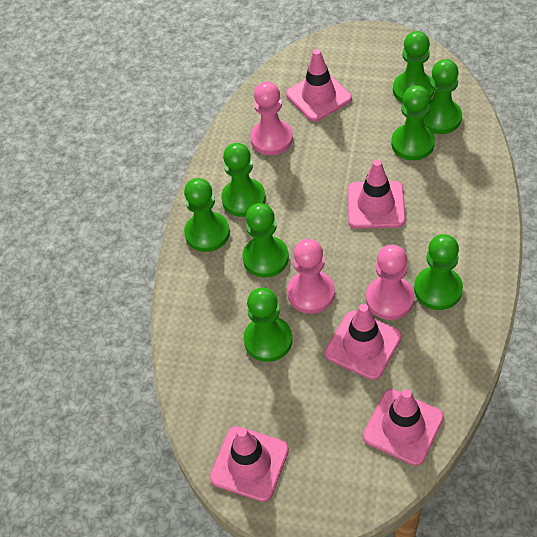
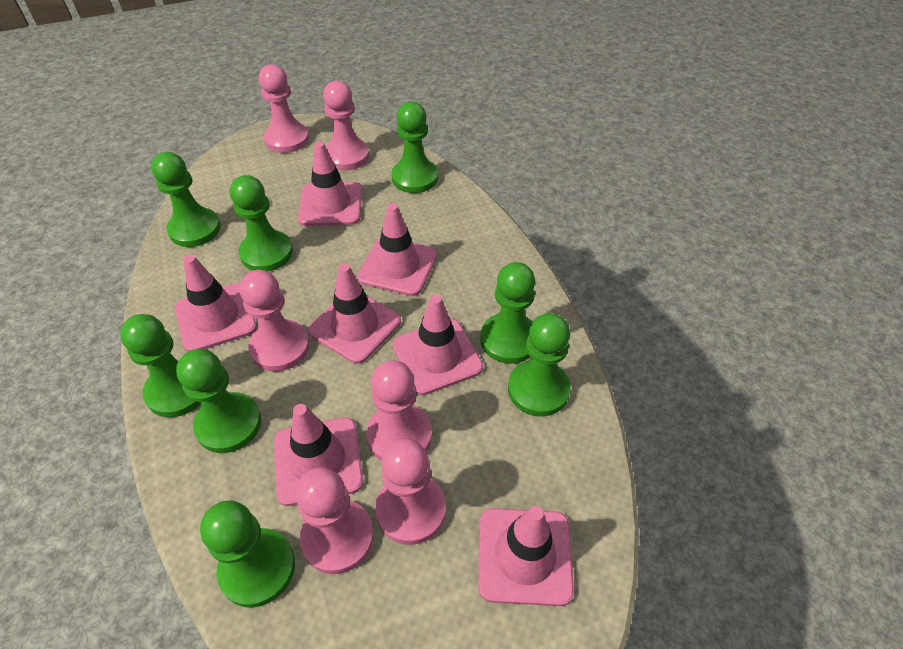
pink pawn: 3 -> 6
pink traffic cone: 5 -> 7

